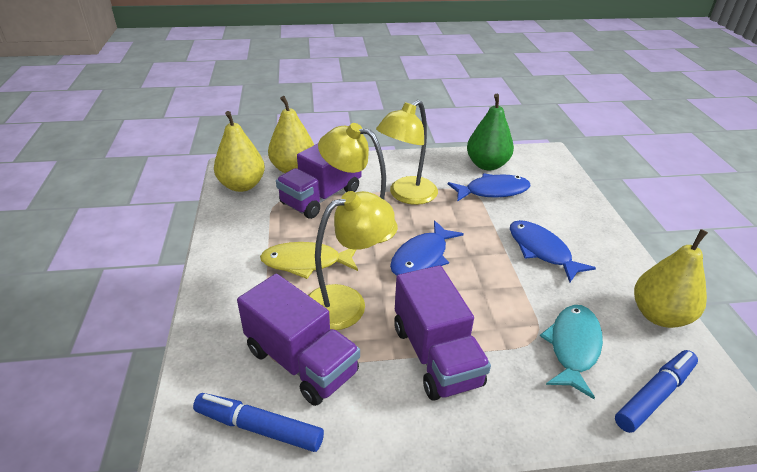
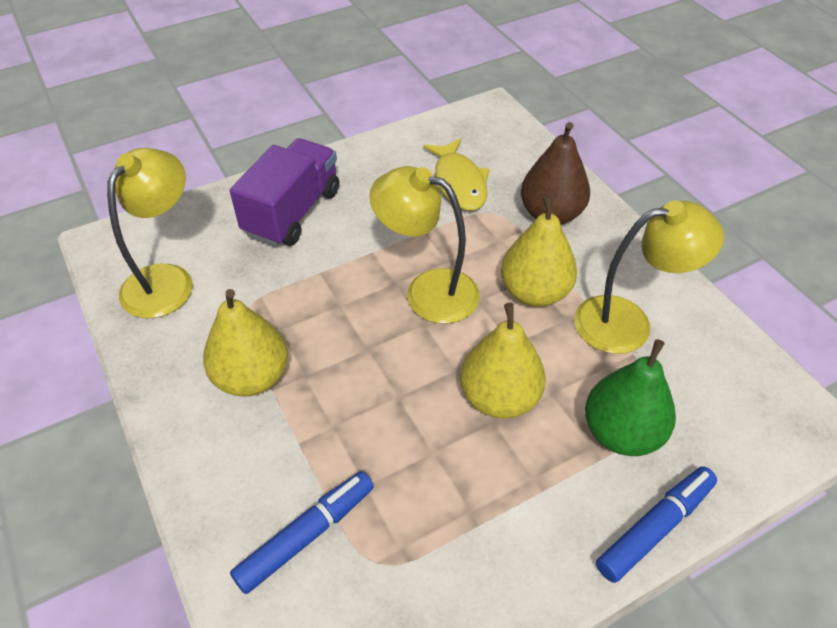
blue fish: 3 -> 0
brown pear: 0 -> 1
purple truck: 3 -> 1
turquoise fish: 1 -> 0

